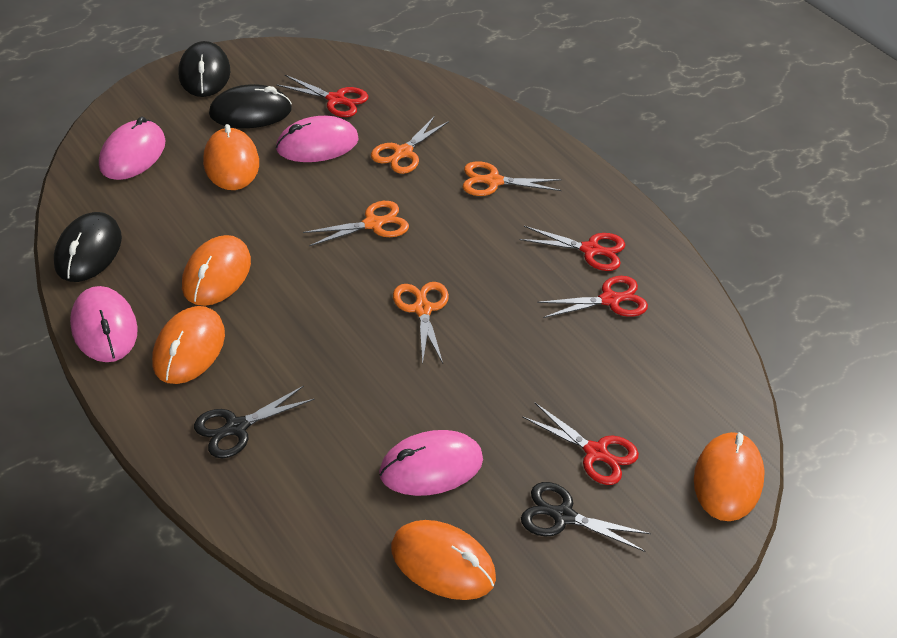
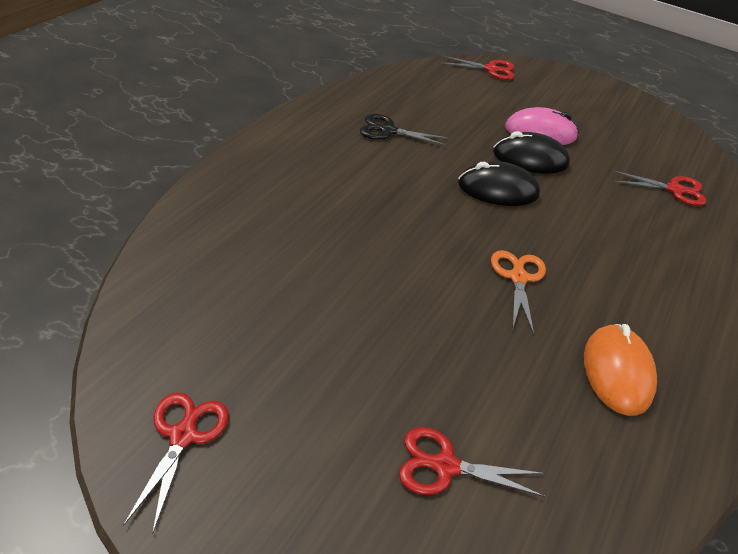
black mouse: 3 -> 2
black scissors: 2 -> 1
orange mouse: 5 -> 1
orange scissors: 4 -> 1
pink mouse: 4 -> 1

